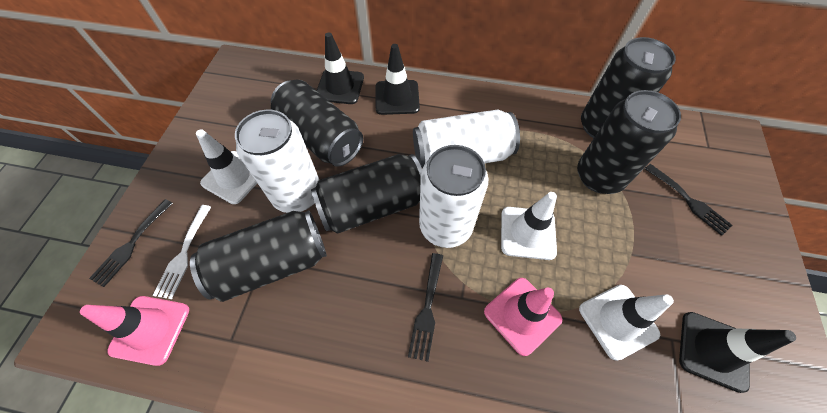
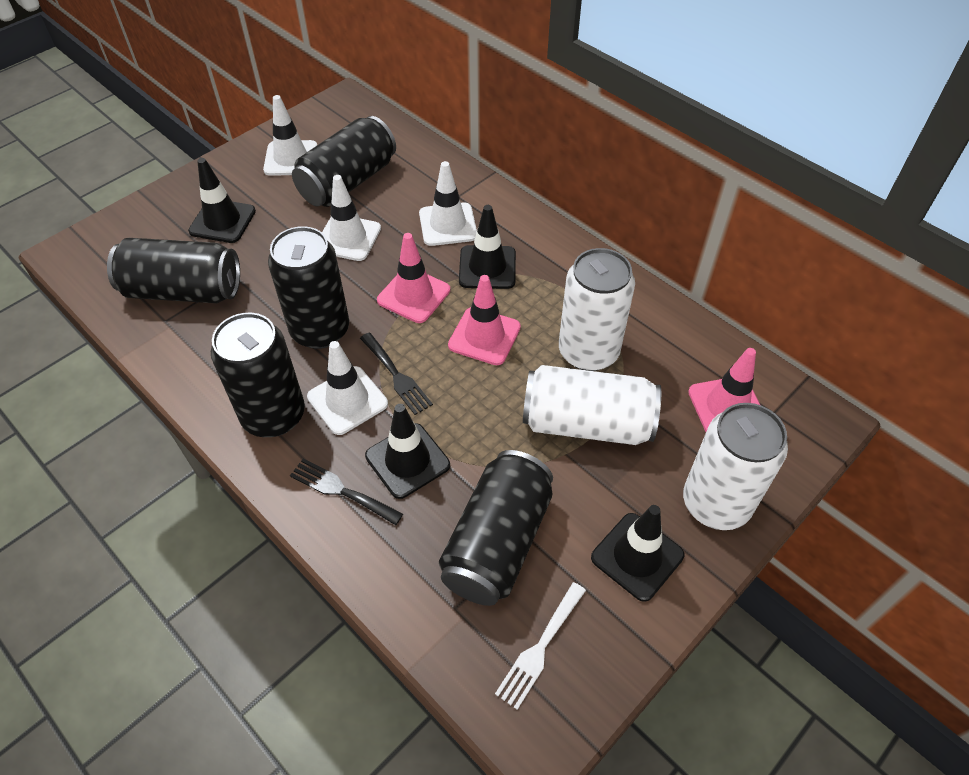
black fork: 3 -> 2
black traffic cone: 3 -> 4
pink traffic cone: 2 -> 3
white traffic cone: 3 -> 4

